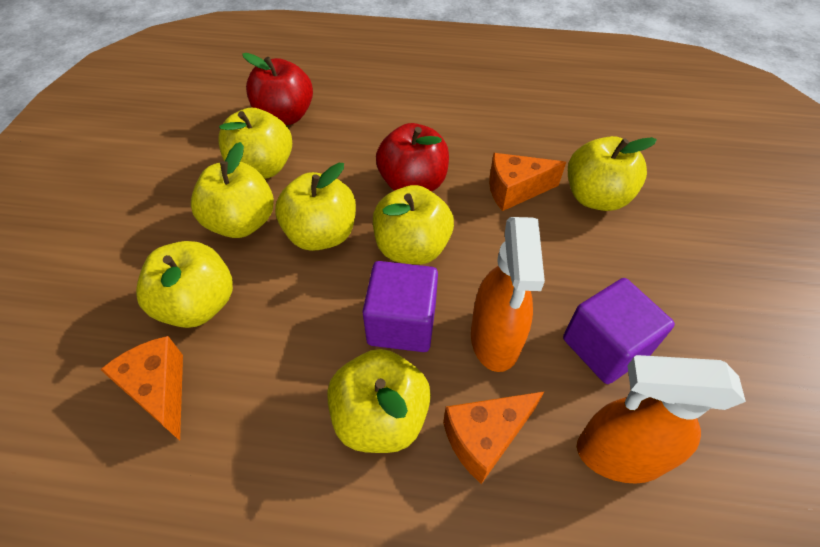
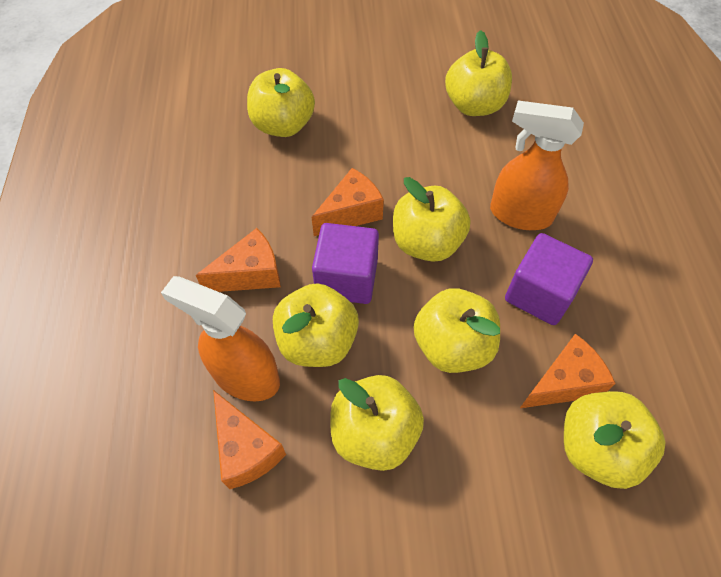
orange cheese: 3 -> 4
red apple: 2 -> 0

